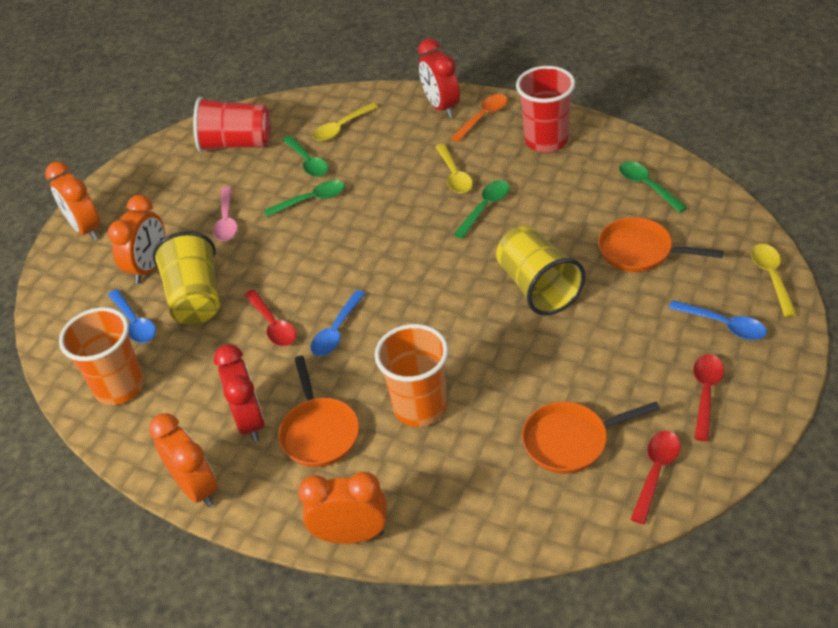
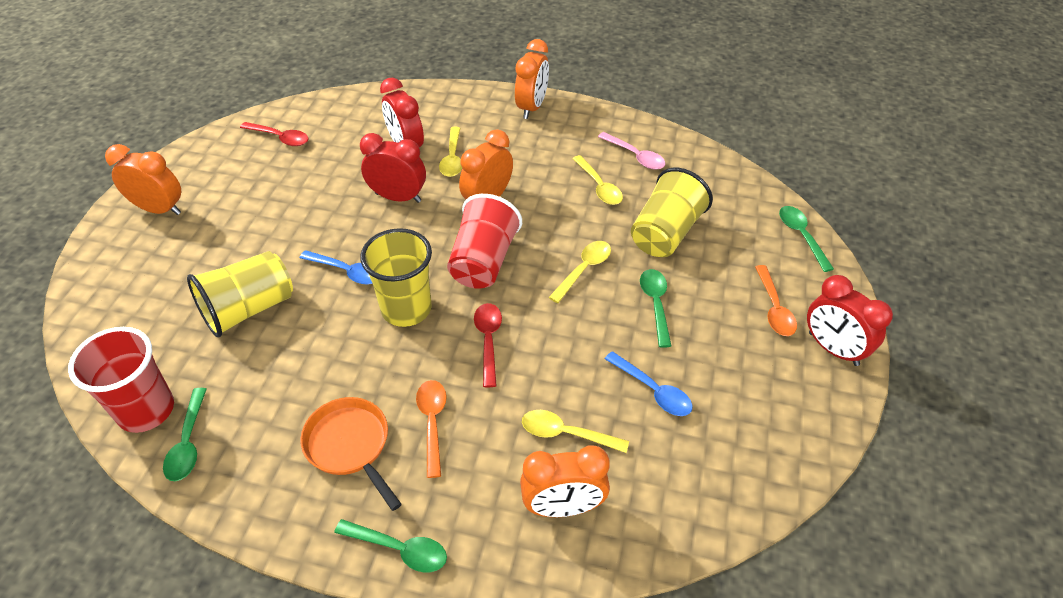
blue spoon: 3 -> 2
orange cup: 2 -> 0
orange pan: 3 -> 1
orange spoon: 1 -> 2
red clock: 2 -> 3
red spoon: 3 -> 2
yellow cup: 2 -> 3
yellow spoon: 3 -> 4

